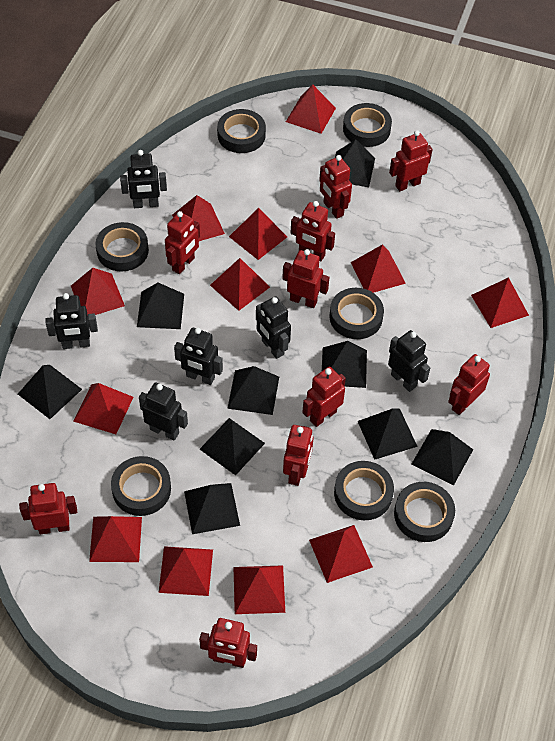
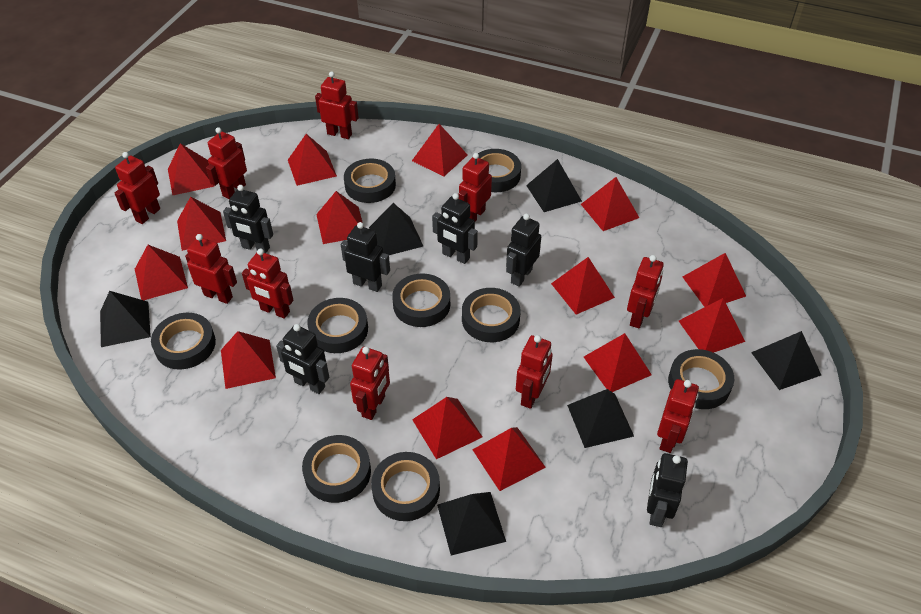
black pyramid: 9 -> 6
black tape: 7 -> 9
red pyramid: 12 -> 14

